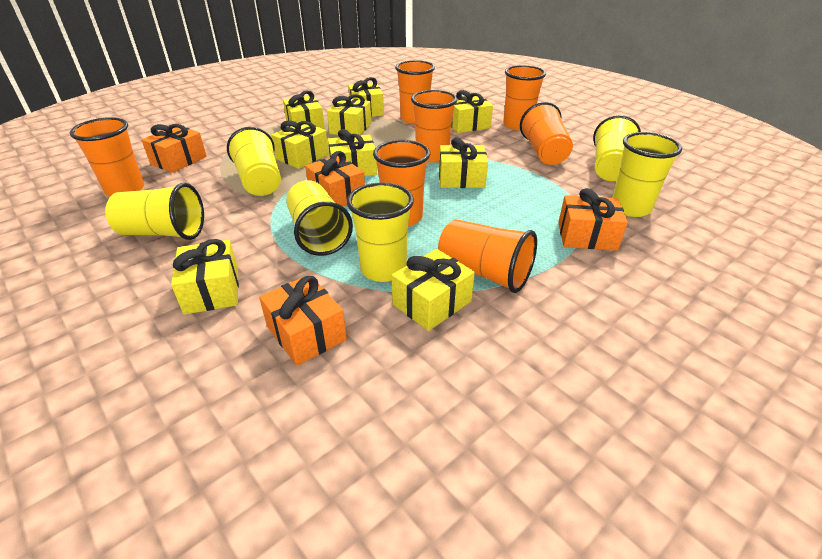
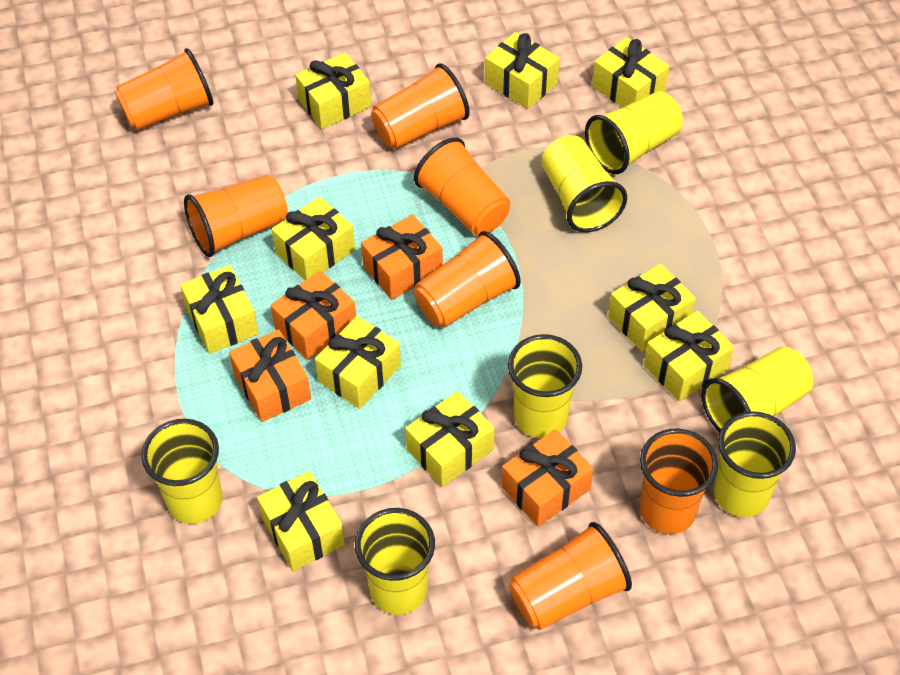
yellow cup: 6 -> 7
yellow gift: 9 -> 10

